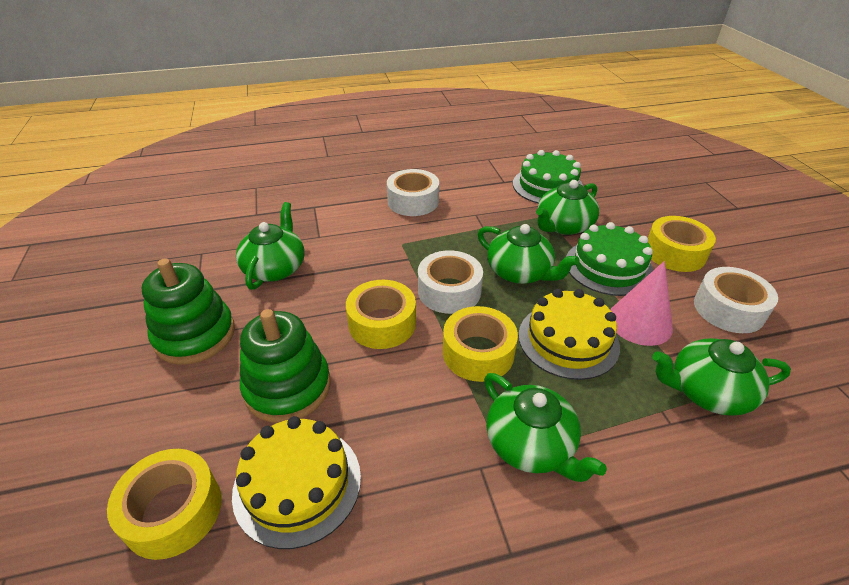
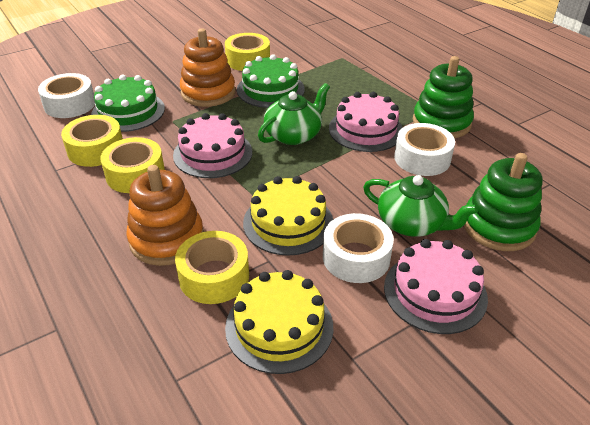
green teapot: 5 -> 2
orange stacking toy: 0 -> 2
pink cake: 0 -> 3
pink cone: 1 -> 0

